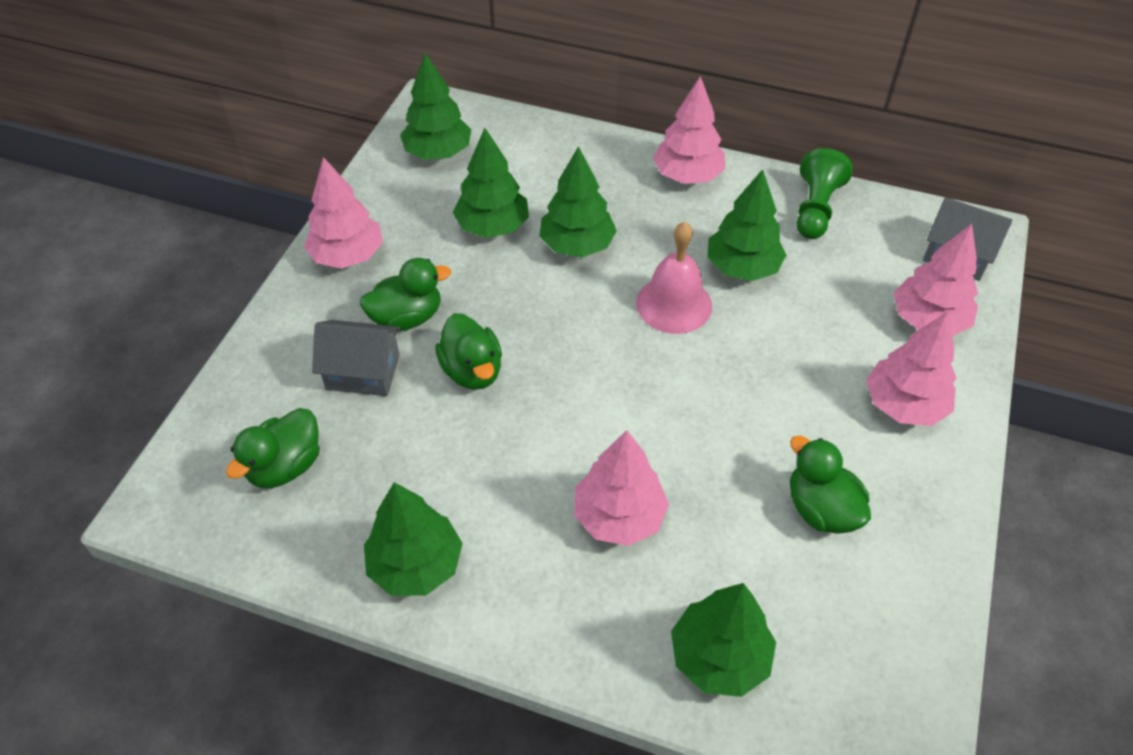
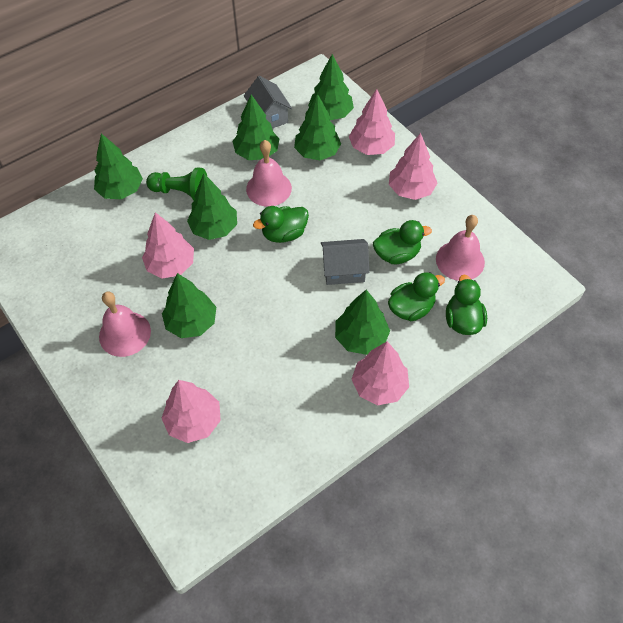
green tree: 6 -> 7
pink bell: 1 -> 3

